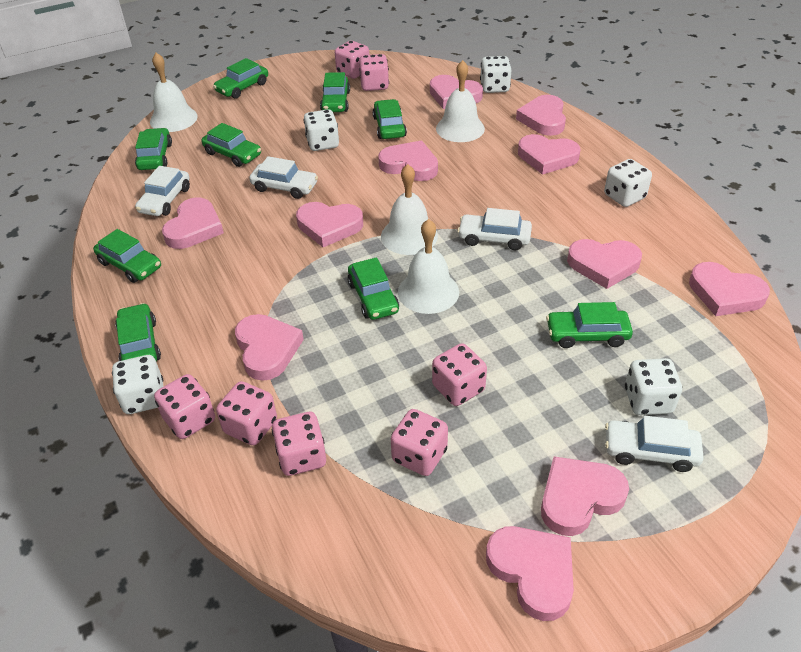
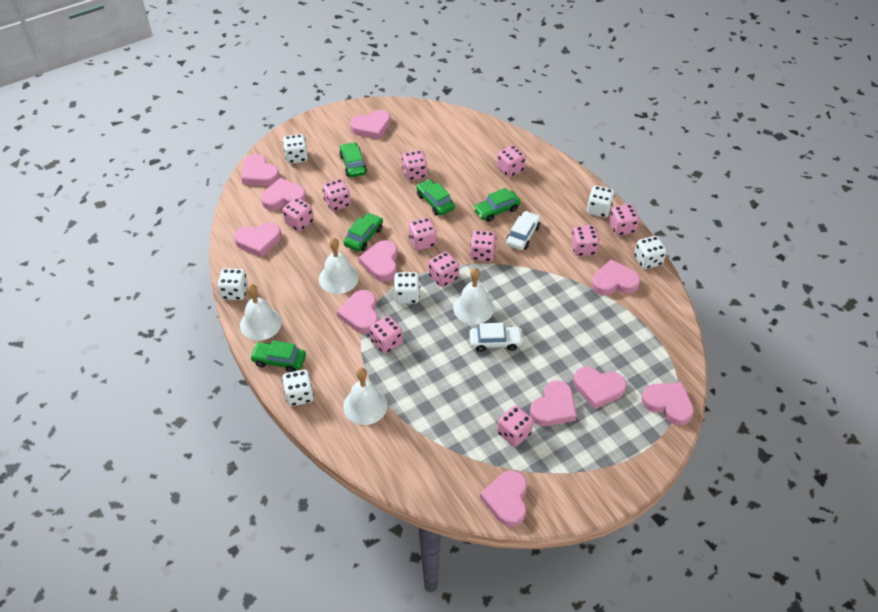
green car: 9 -> 5
pink dice: 7 -> 11
white car: 4 -> 2
white dice: 5 -> 6

